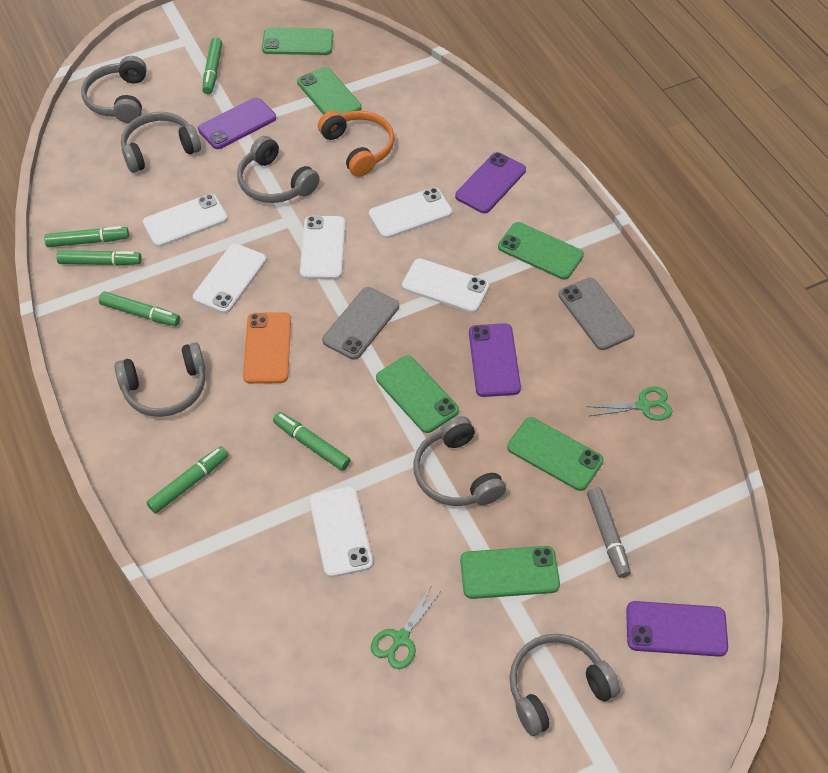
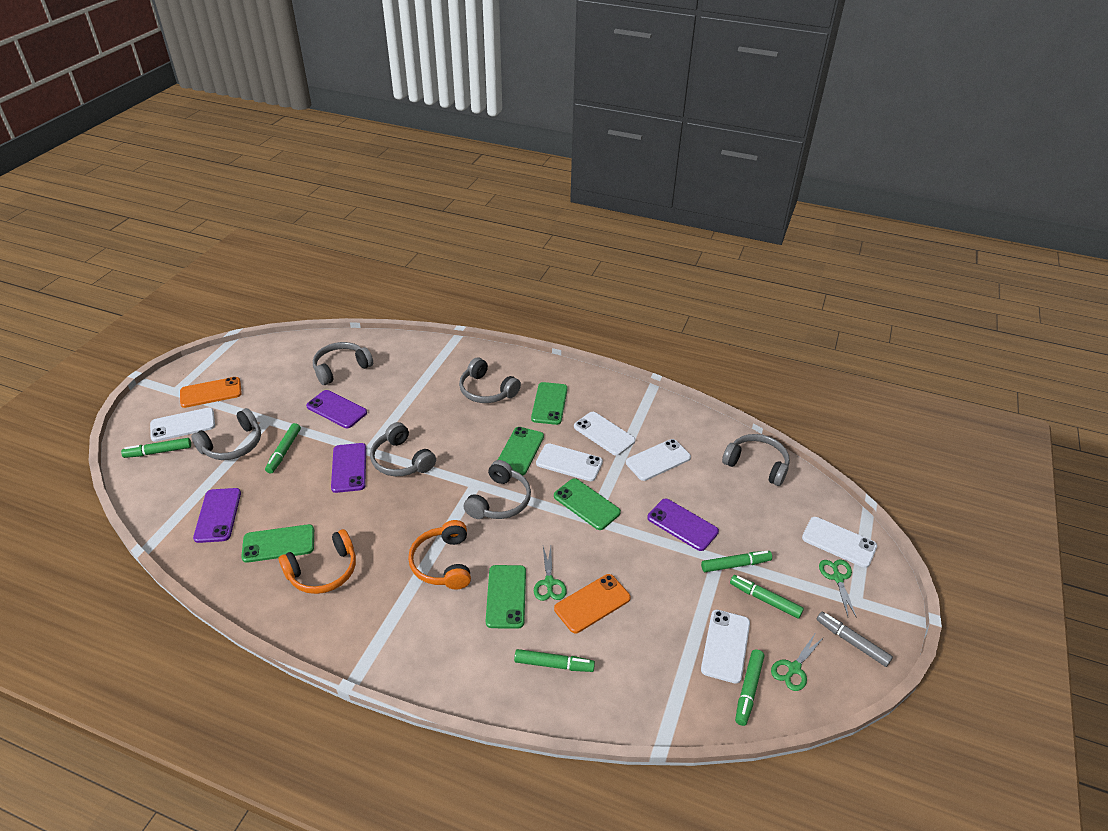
green phone: 6 -> 5
green scissors: 2 -> 3
grey phone: 2 -> 0
orange headphones: 1 -> 2
orange phone: 1 -> 2

